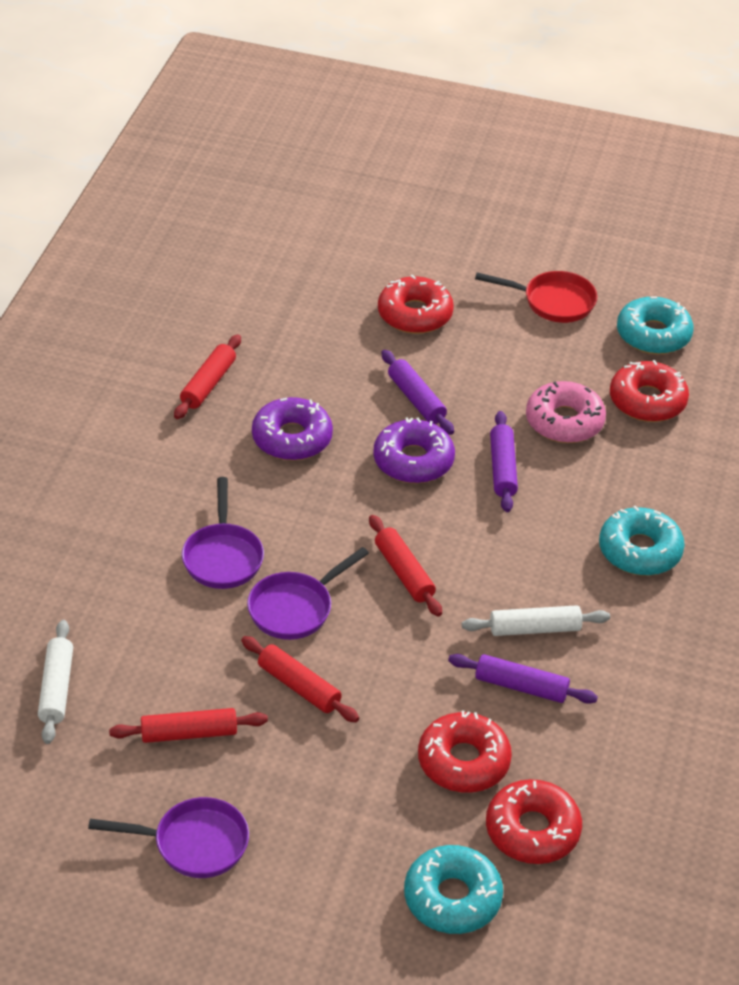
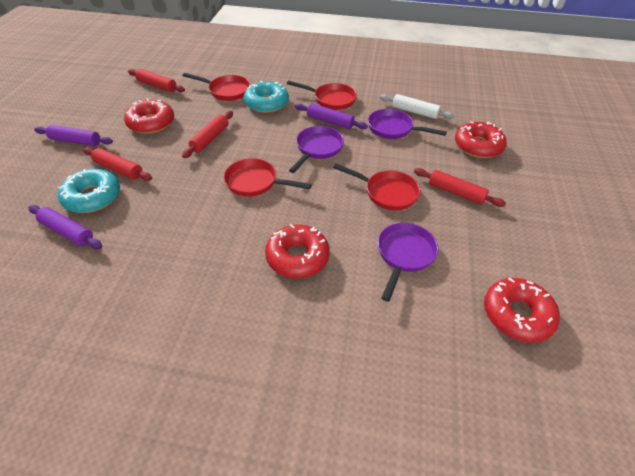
pink donut: 1 -> 0
purple donut: 2 -> 0
red pan: 1 -> 4
turquoise donut: 3 -> 2
white rolling pin: 2 -> 1

